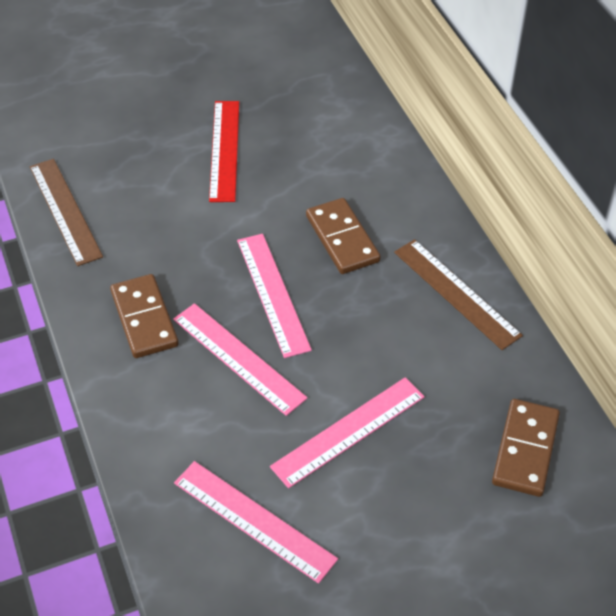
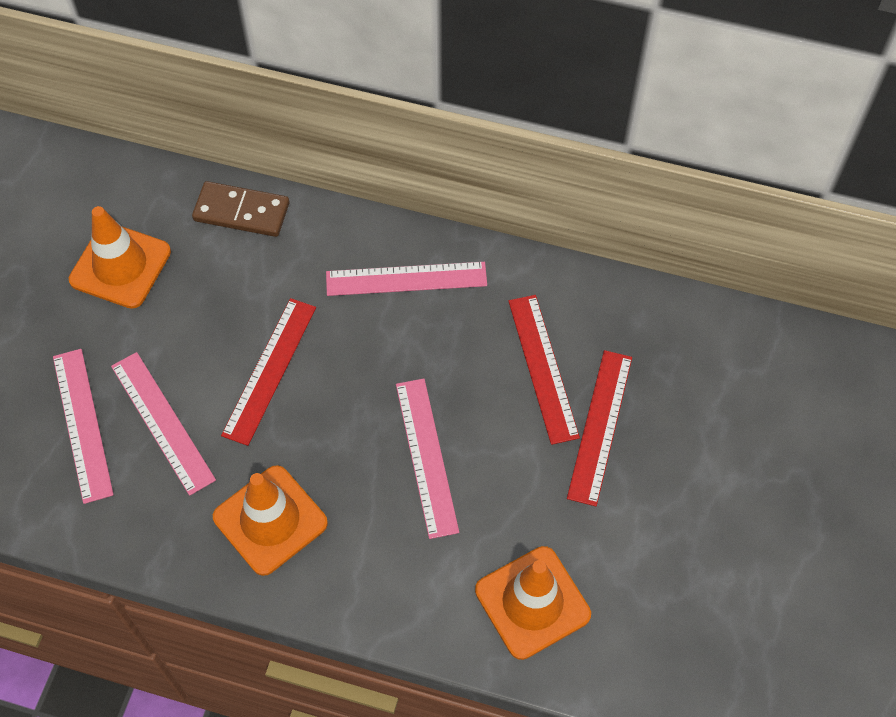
brown domino: 3 -> 1
brown ruler: 2 -> 0
orange traffic cone: 0 -> 3
red ruler: 1 -> 3

